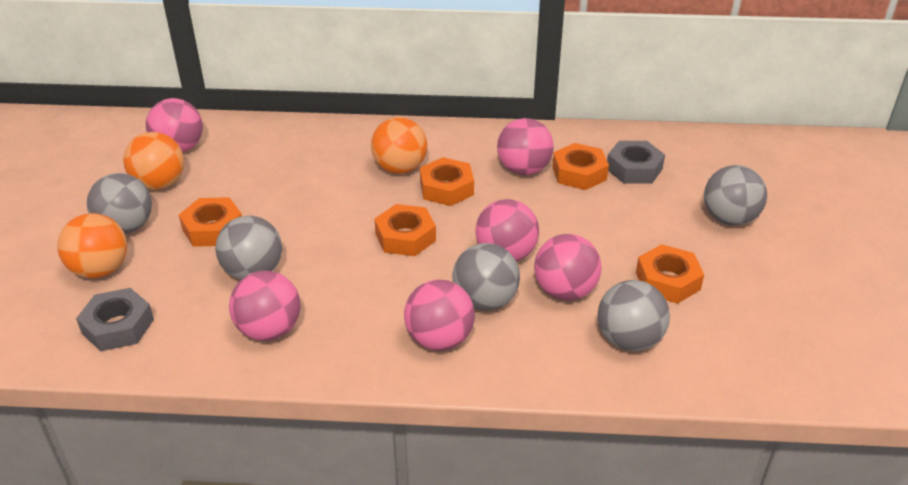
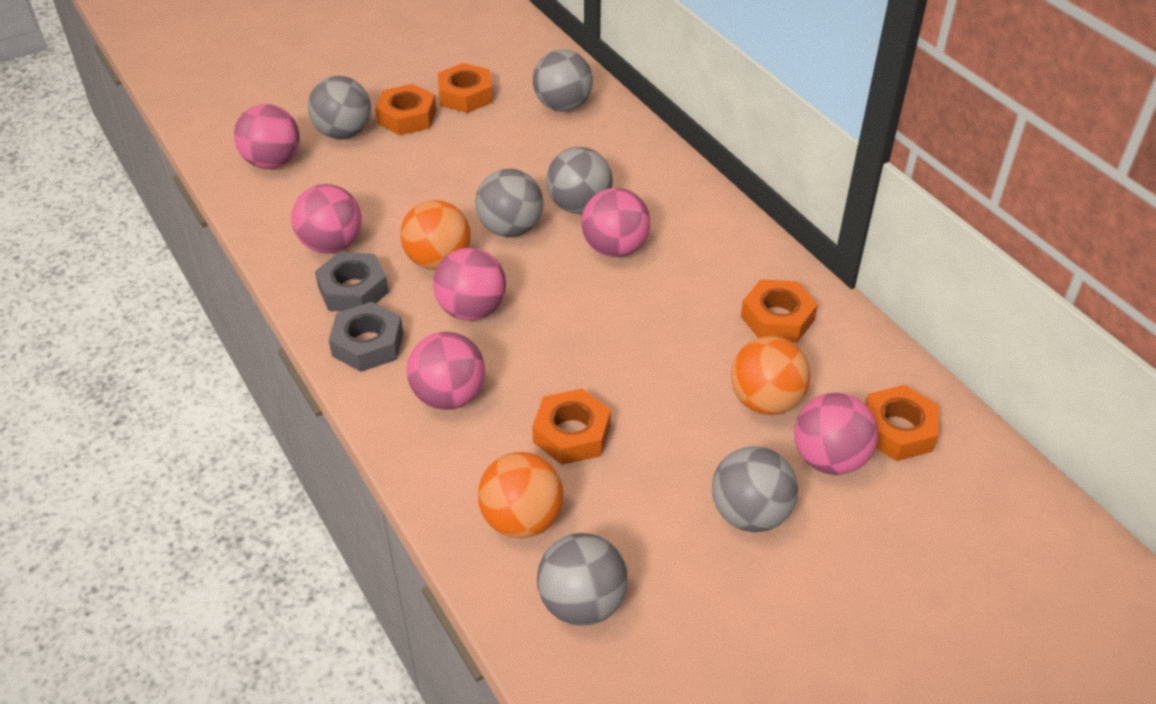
grey ball: 5 -> 6

